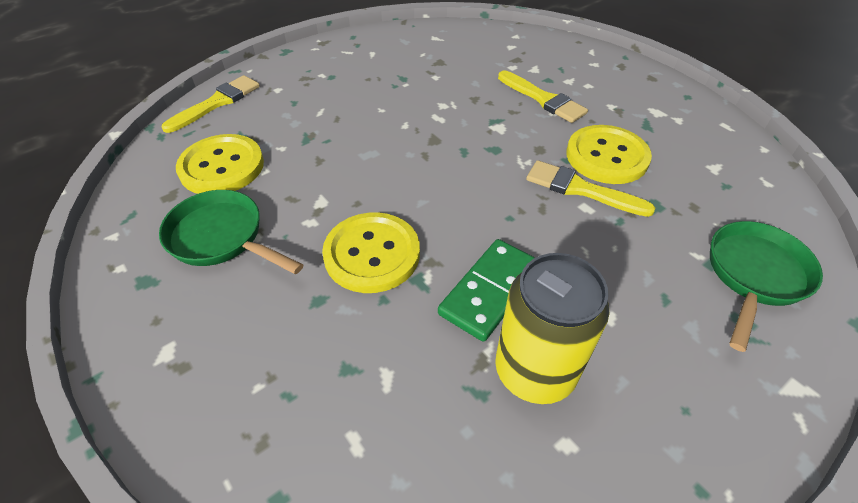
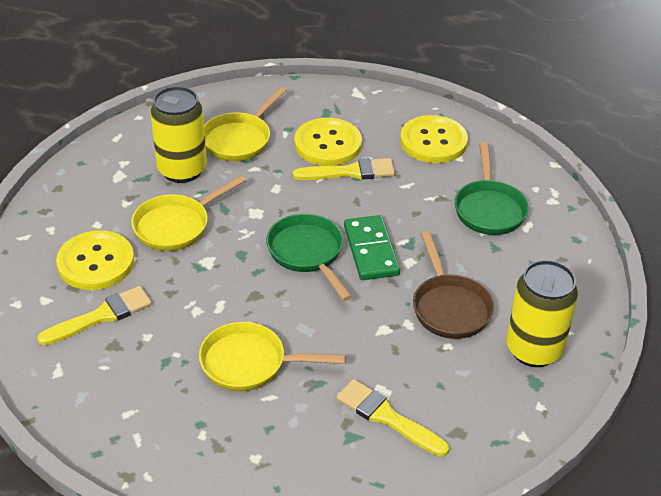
brown pan: 0 -> 1
yellow can: 1 -> 2
yellow pan: 0 -> 3

